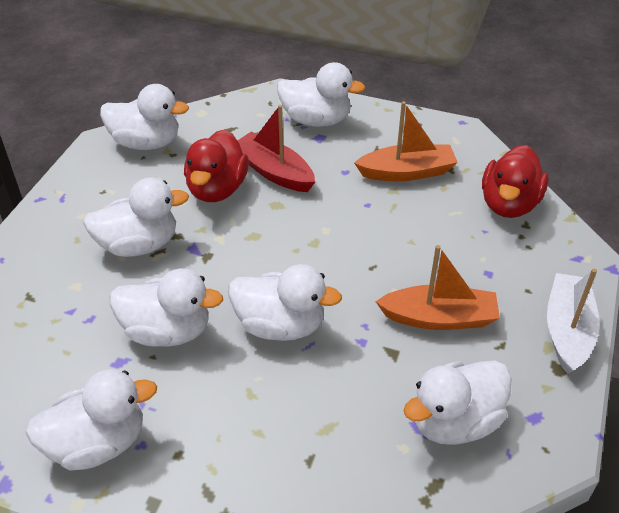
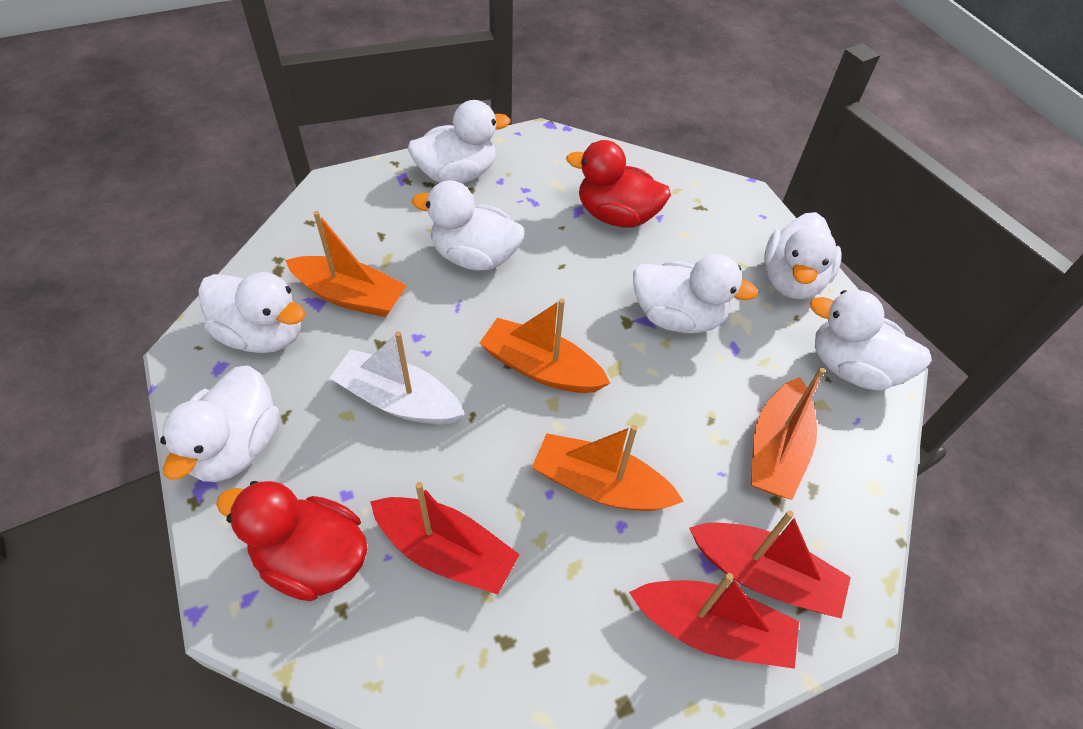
orange boat: 2 -> 4
red boat: 1 -> 3

